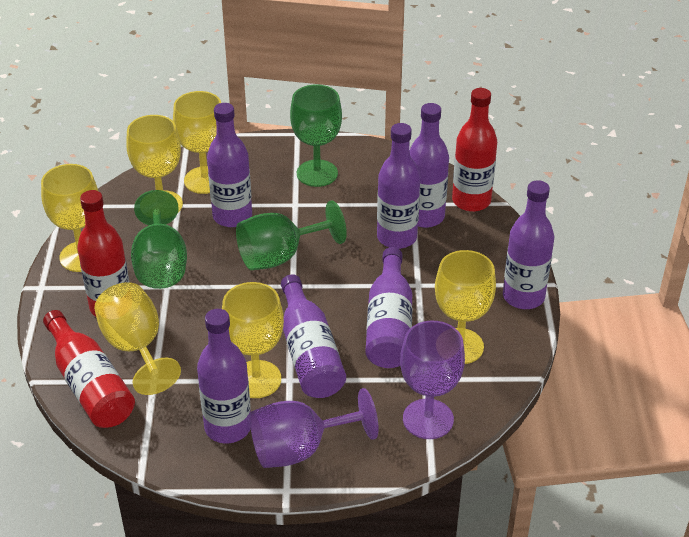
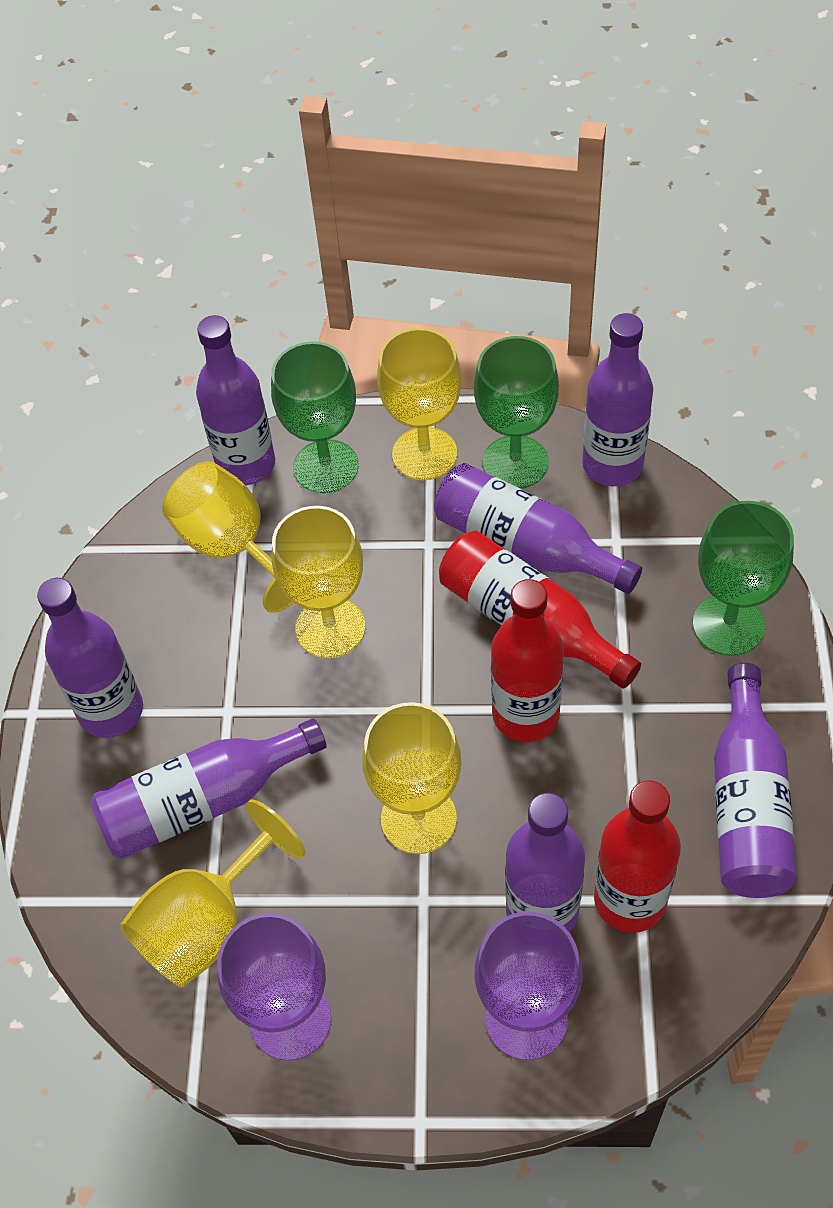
yellow goblet: 6 -> 5

